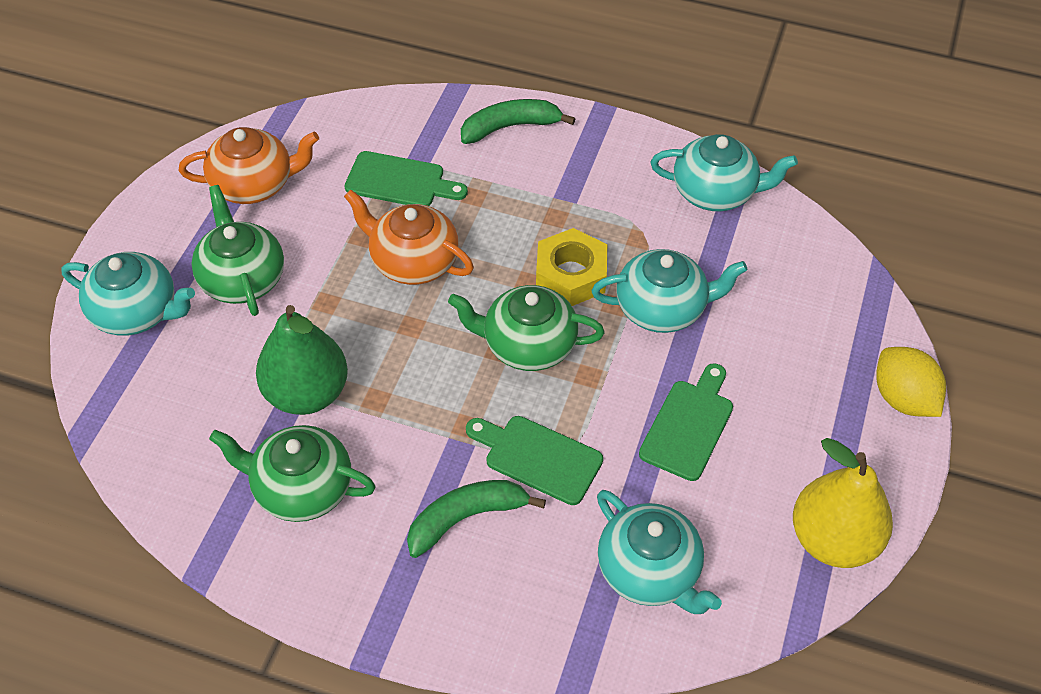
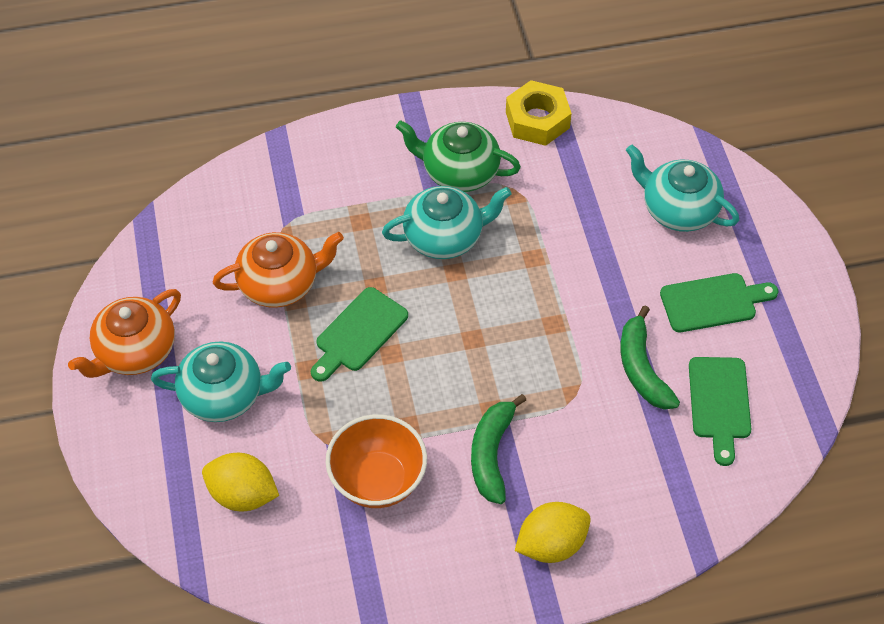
green pear: 1 -> 0
green teapot: 3 -> 1
orange bowl: 0 -> 1
turquoise teapot: 4 -> 3
yellow lemon: 1 -> 2
yellow pear: 1 -> 0

